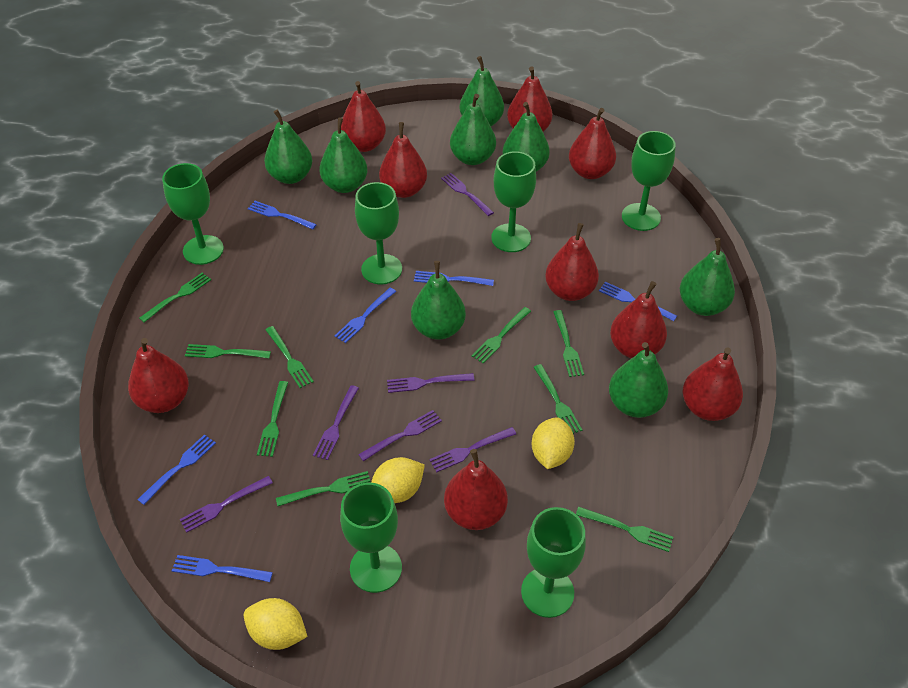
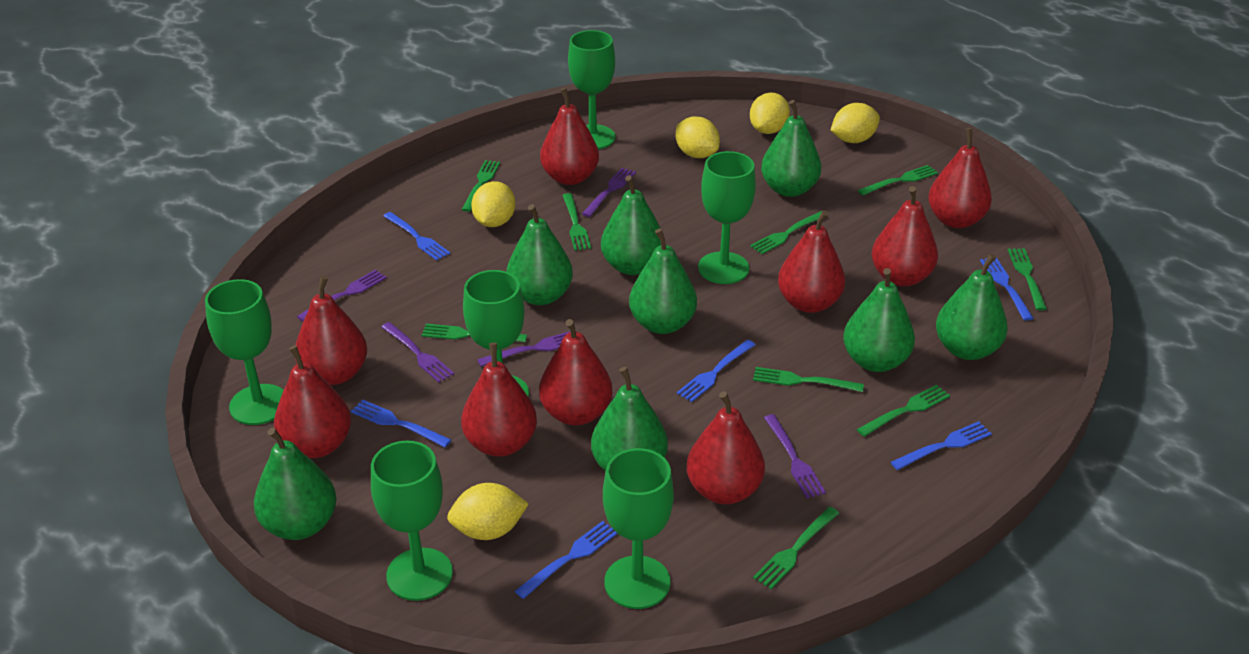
purple fork: 6 -> 5
yellow lemon: 3 -> 5

